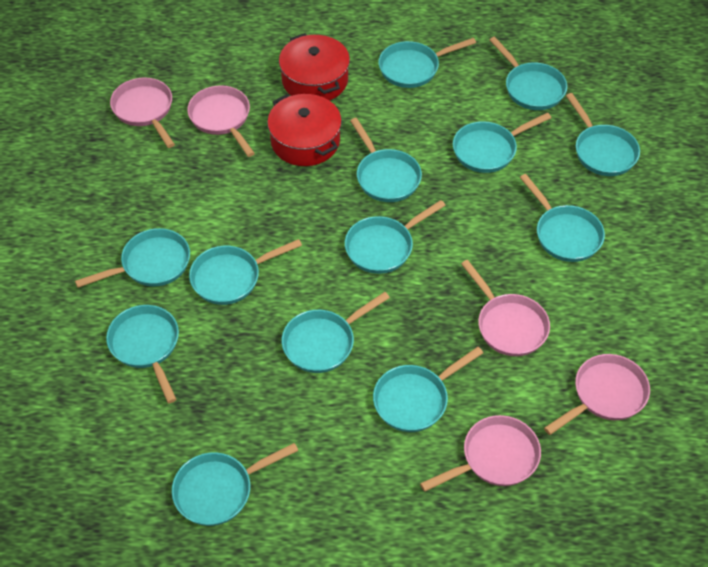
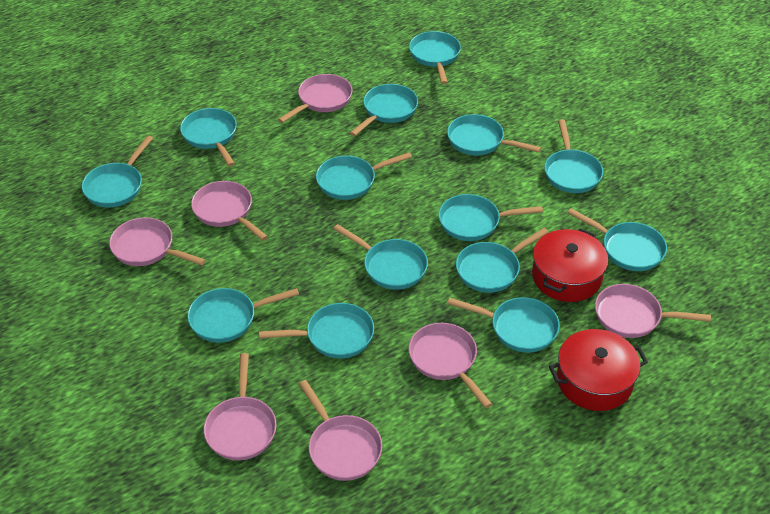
pink pan: 5 -> 7
turquoise pan: 13 -> 14

